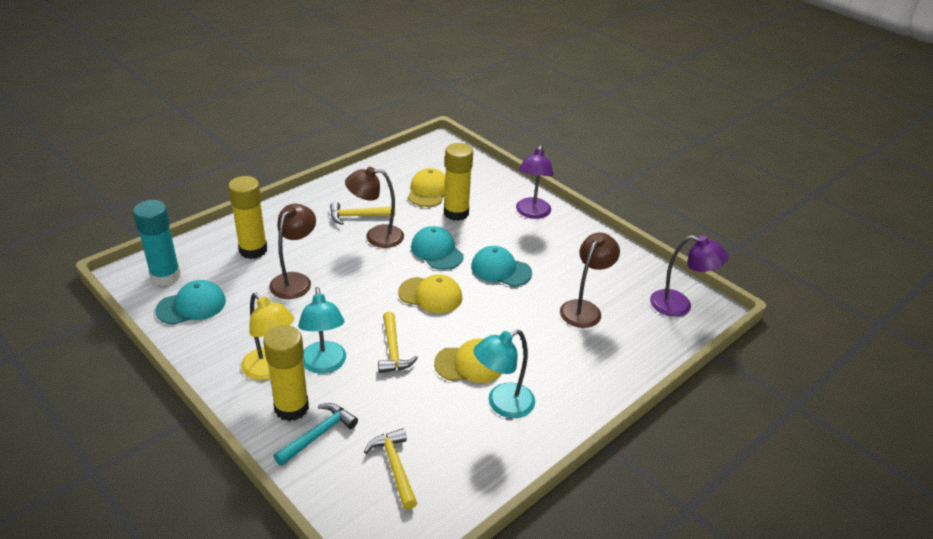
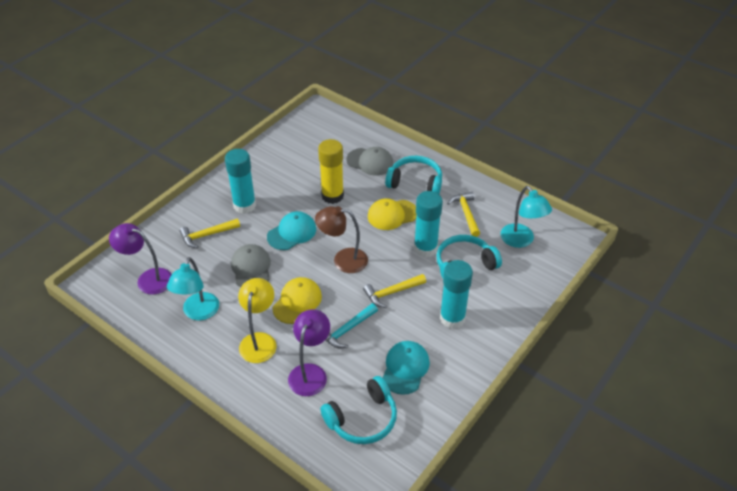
brown lamp: 3 -> 1
grey cap: 0 -> 2
turquoise cap: 3 -> 2
turquoise glue stick: 1 -> 3
turquoise headphones: 0 -> 3
yellow cap: 3 -> 2
yellow glue stick: 3 -> 1

